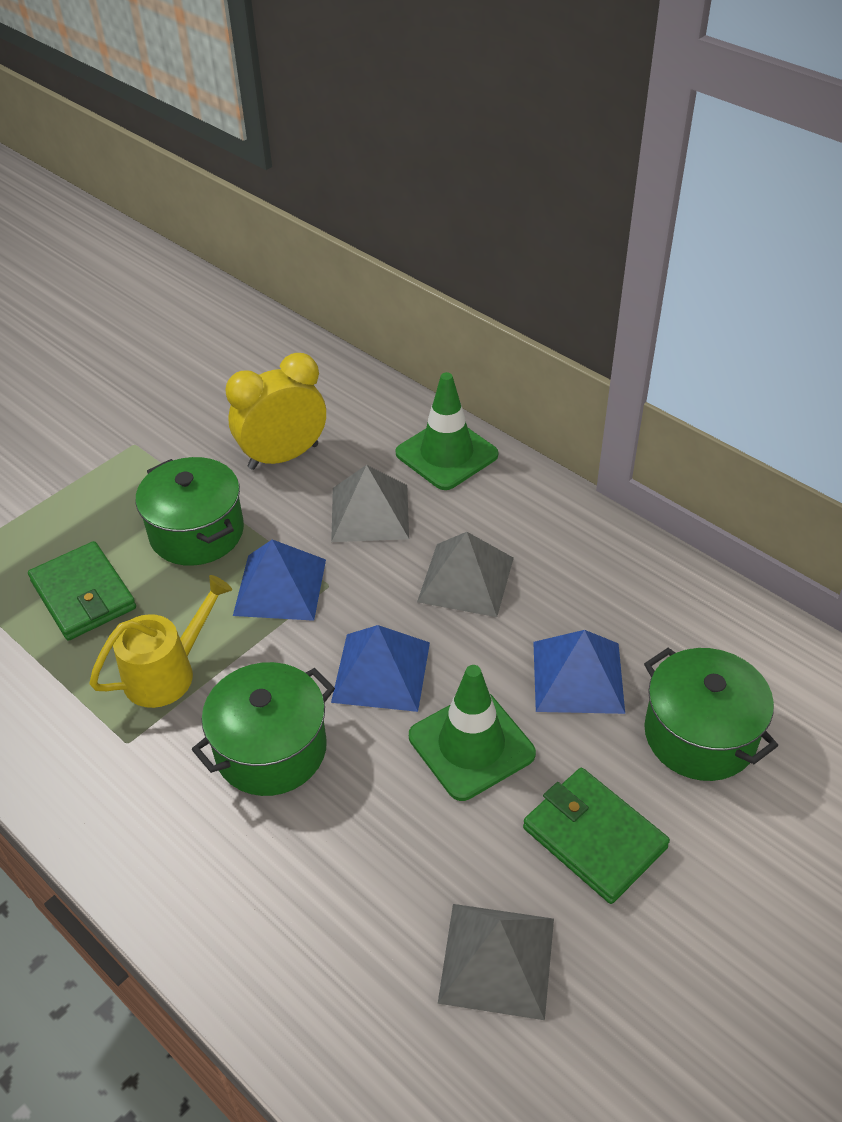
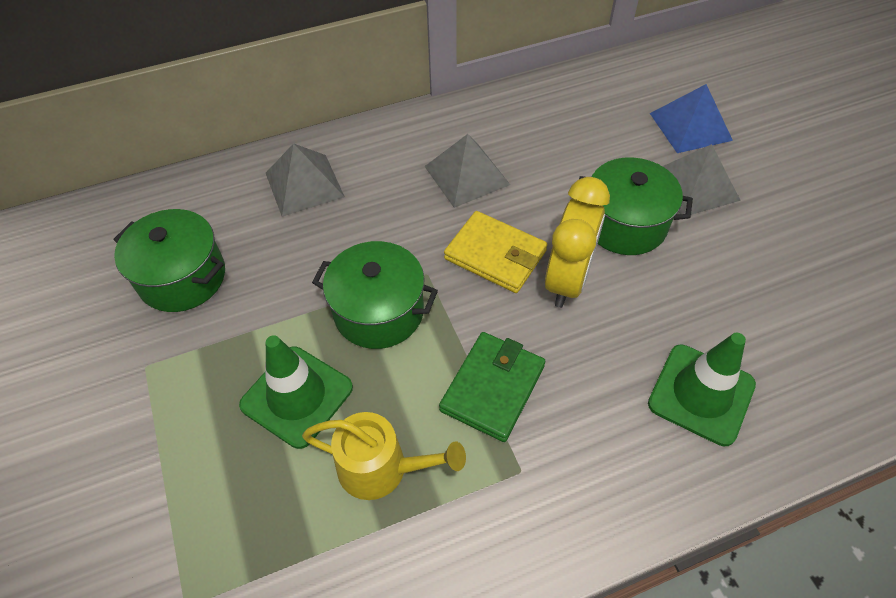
blue pyramid: 3 -> 1
green wallet: 2 -> 1
yellow wallet: 0 -> 1

